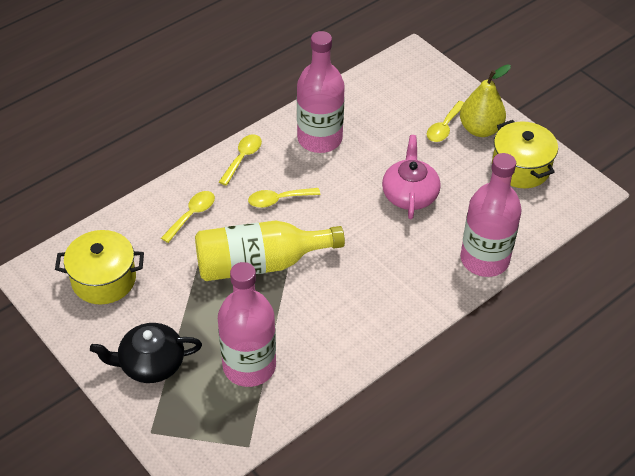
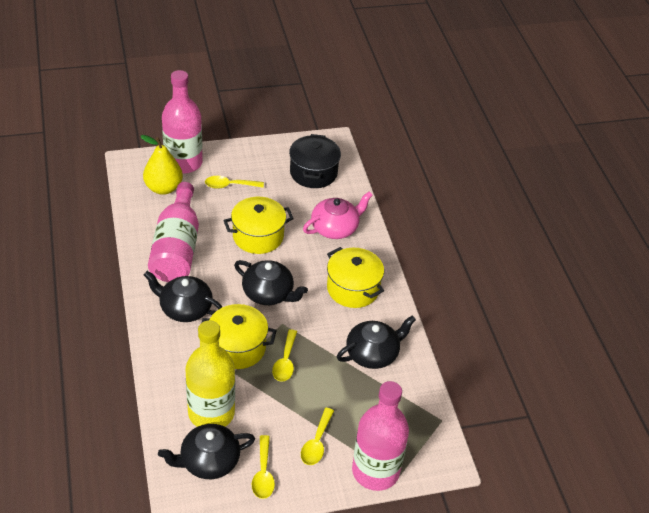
black pot: 0 -> 1
black teapot: 1 -> 4
yellow pot: 2 -> 3

